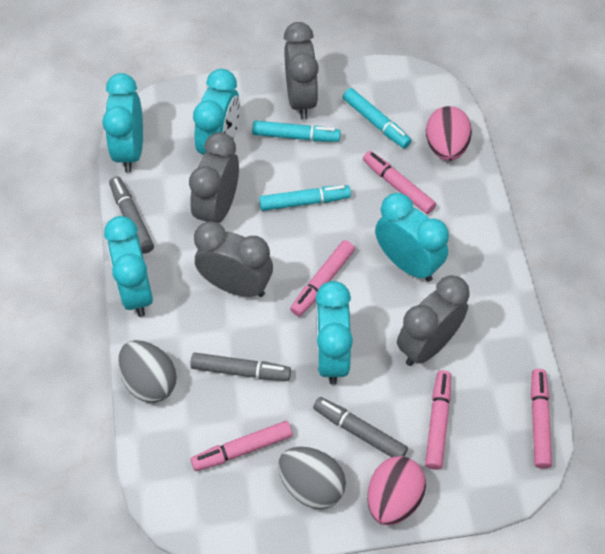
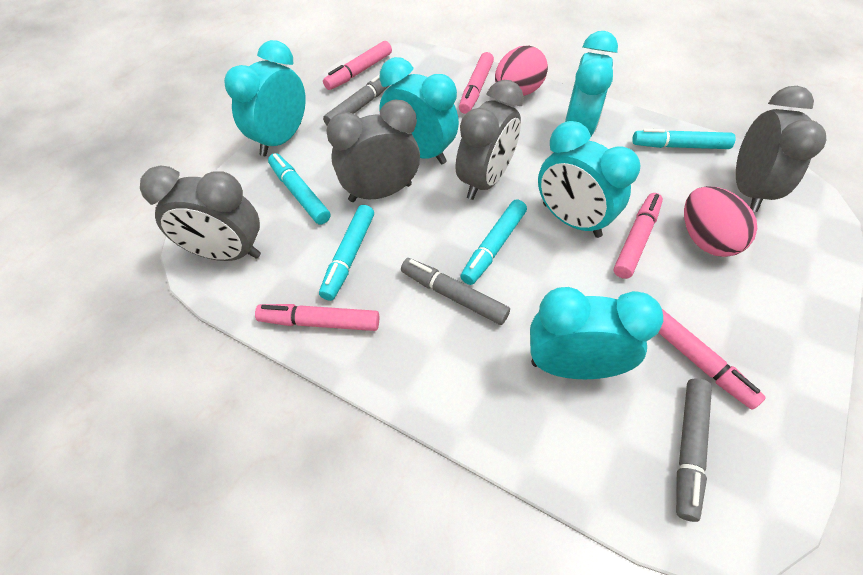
grey egg: 2 -> 0
turquoise marker: 3 -> 4

